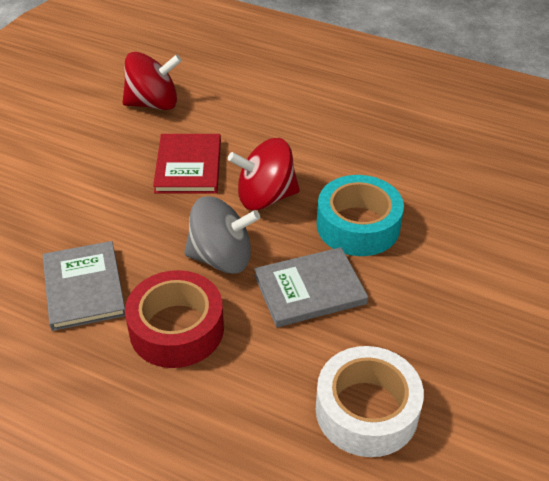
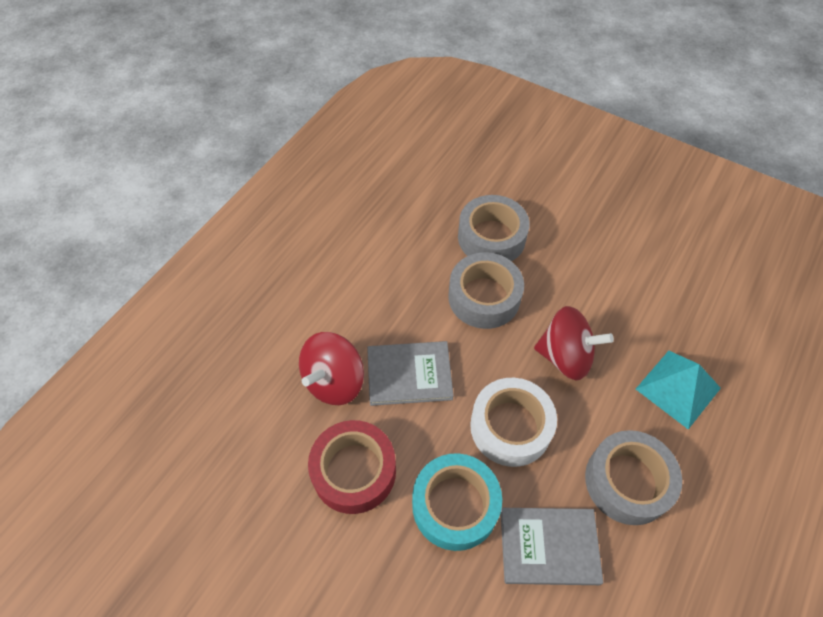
grey spinning top: 1 -> 0
grey tape: 0 -> 3
red book: 1 -> 0
turquoise pyramid: 0 -> 1

